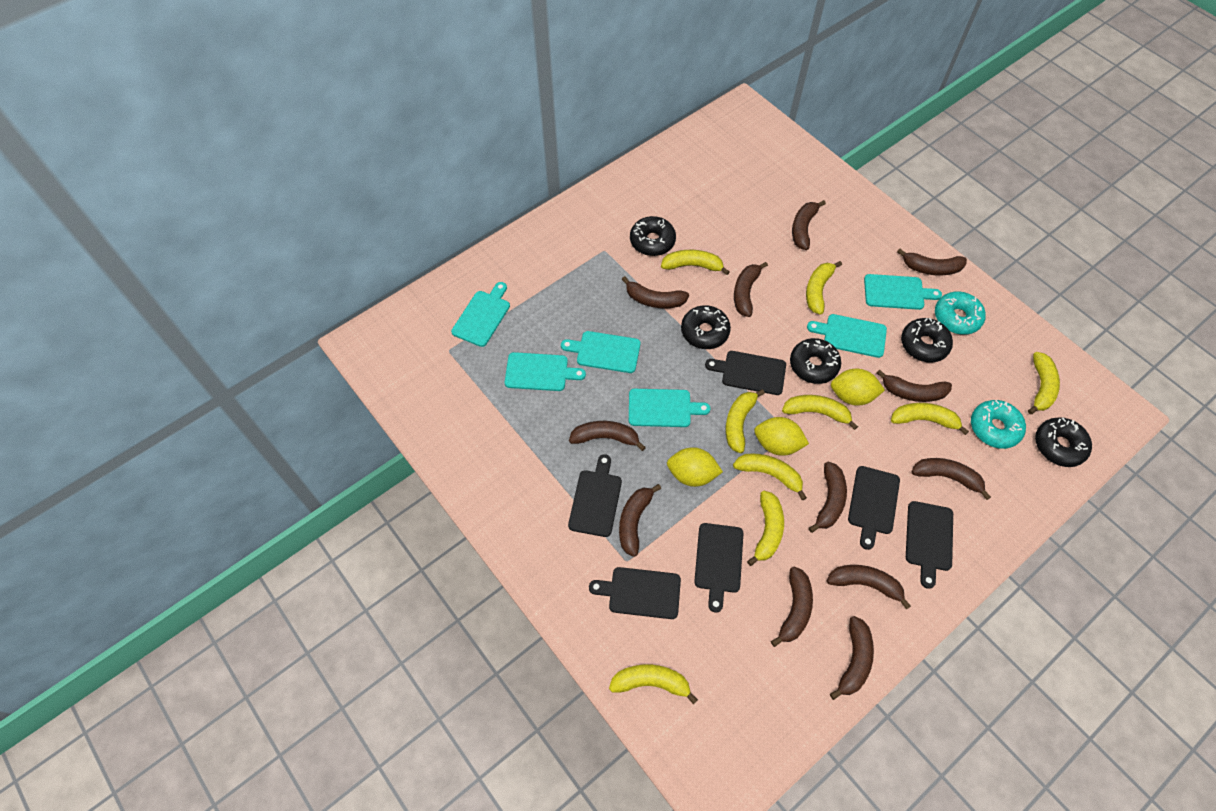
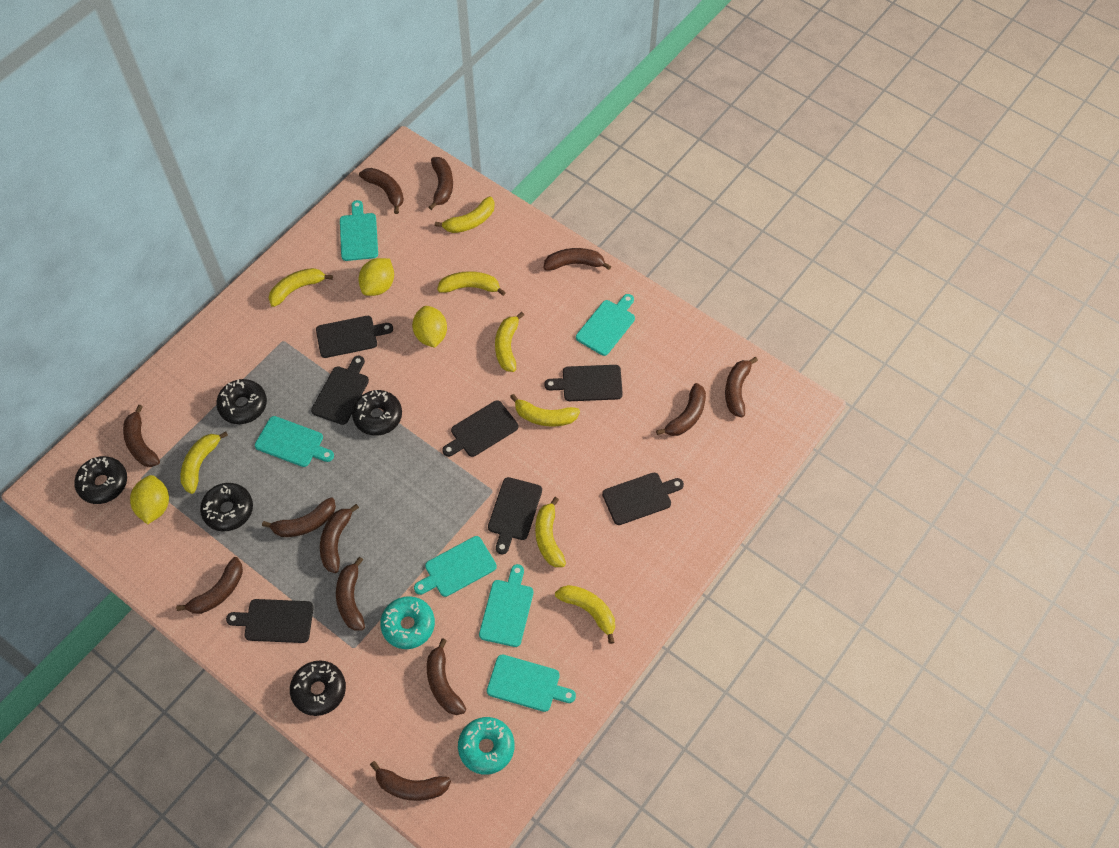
black cutting board: 6 -> 7
yellow banana: 9 -> 8

